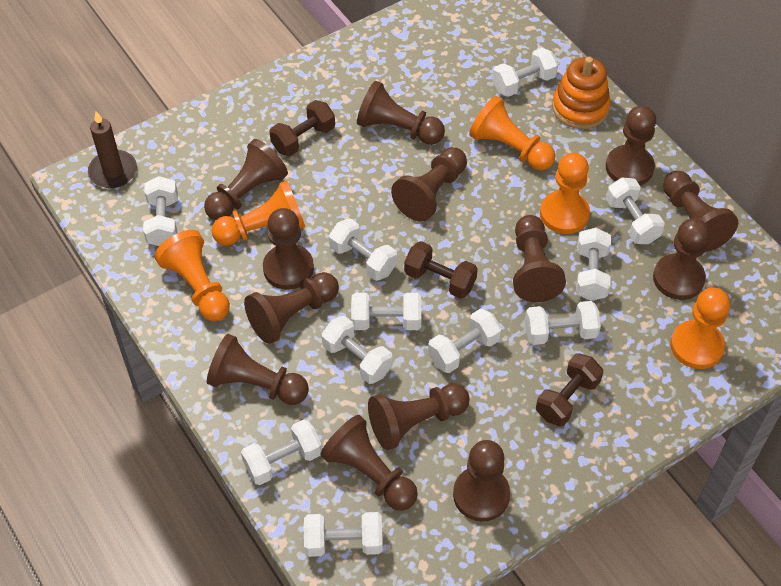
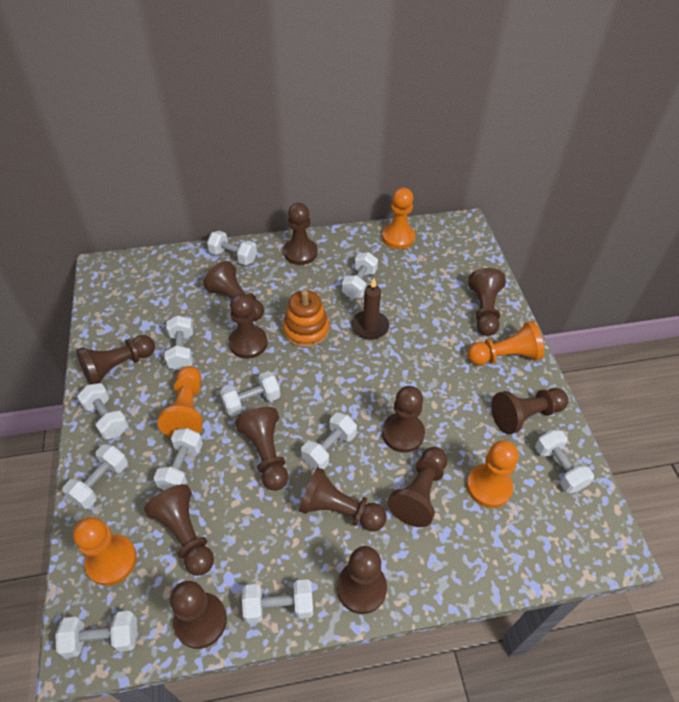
brown dumbbell: 3 -> 0

